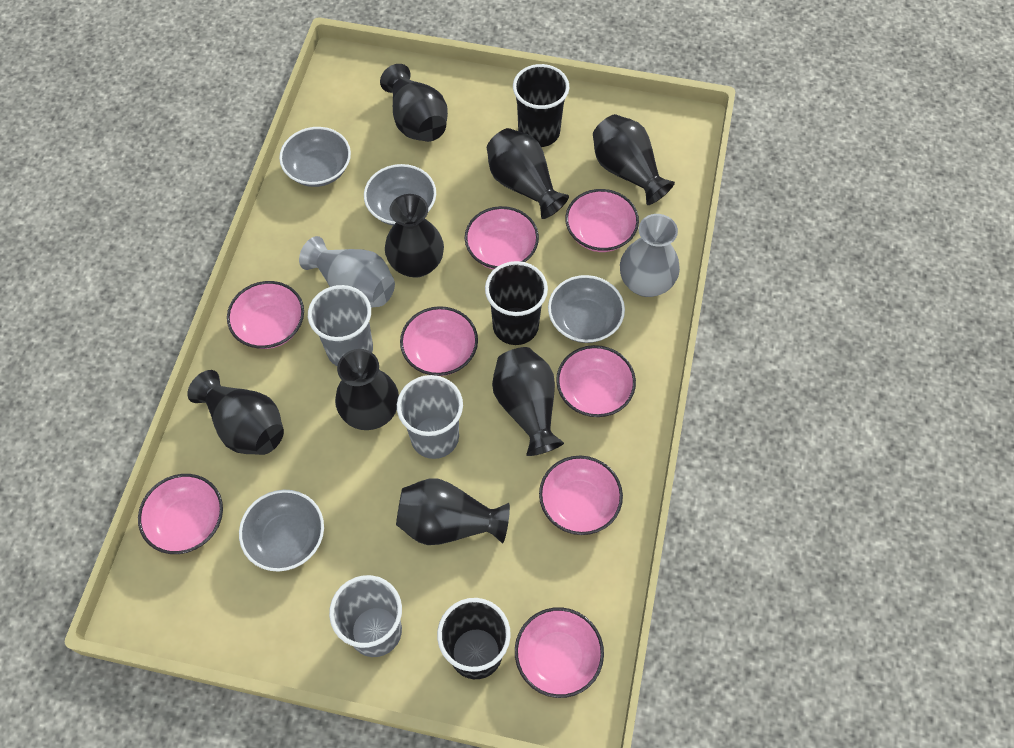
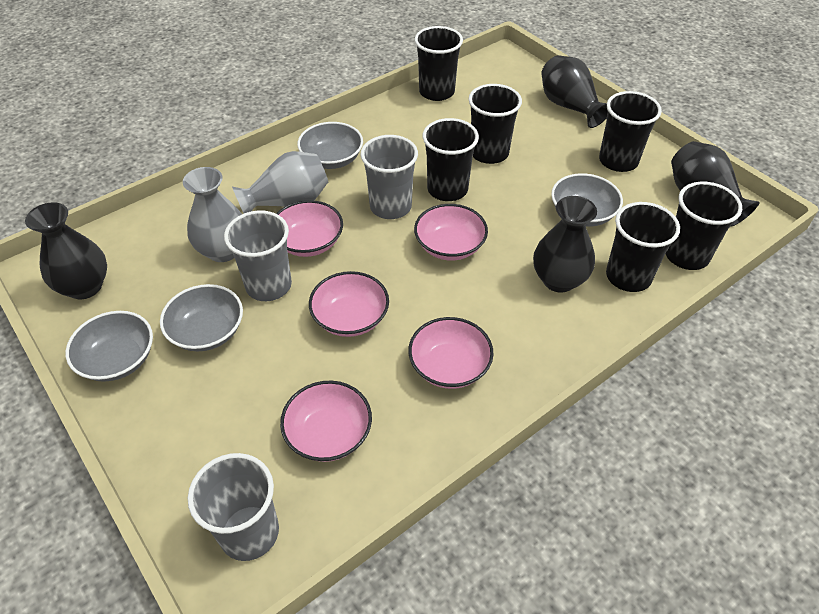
black cup: 3 -> 6
black vase: 8 -> 4
pink bowl: 8 -> 5

